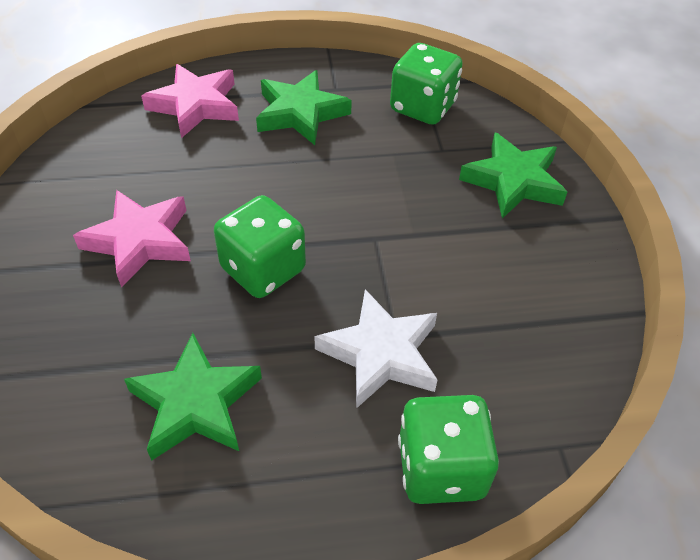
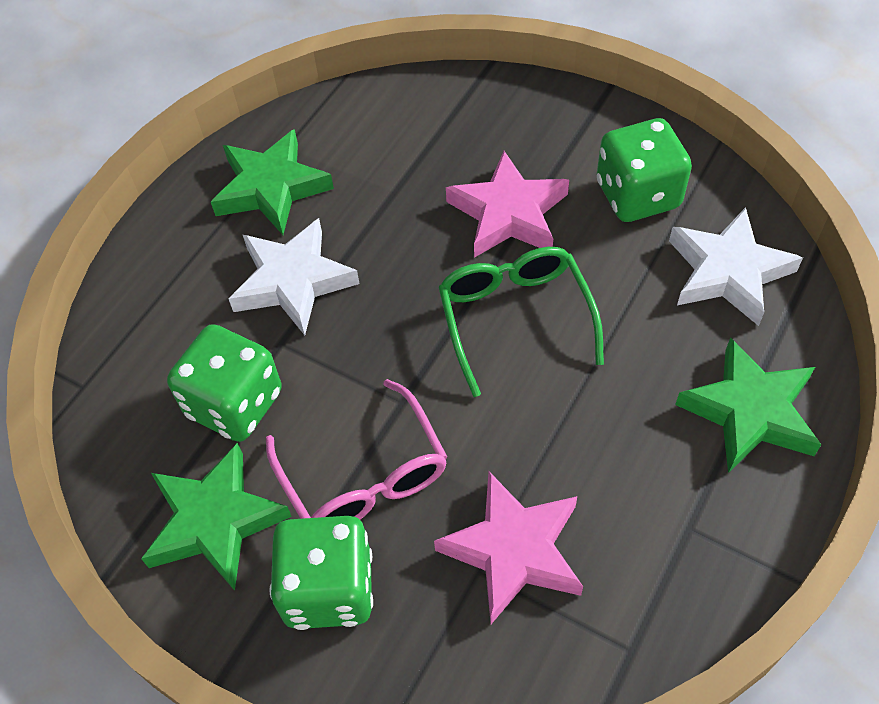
green glasses: 0 -> 1
pink glasses: 0 -> 1
white star: 1 -> 2

